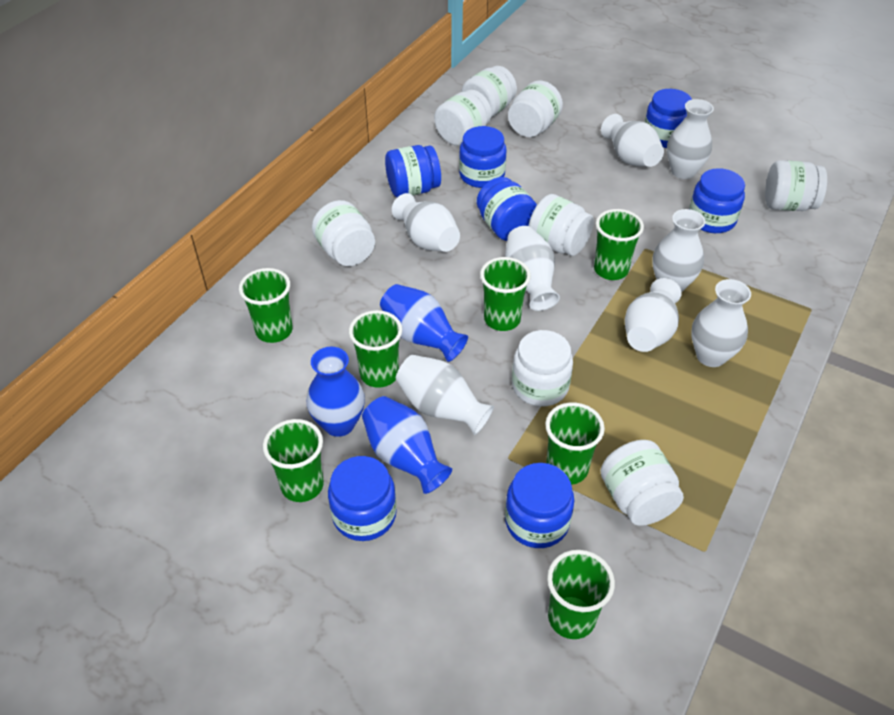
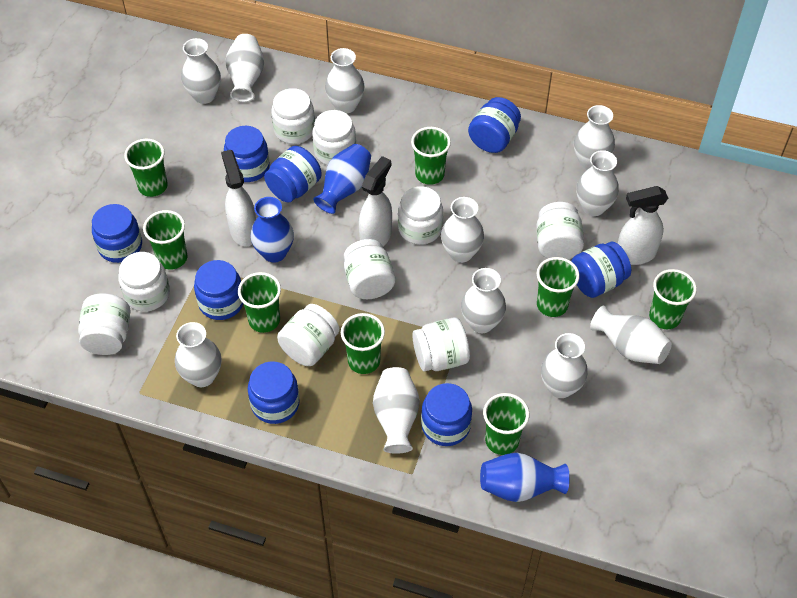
blue jar: 7 -> 8
green cup: 7 -> 8
white jar: 8 -> 9
white spray bottle: 0 -> 3
white vase: 8 -> 11

